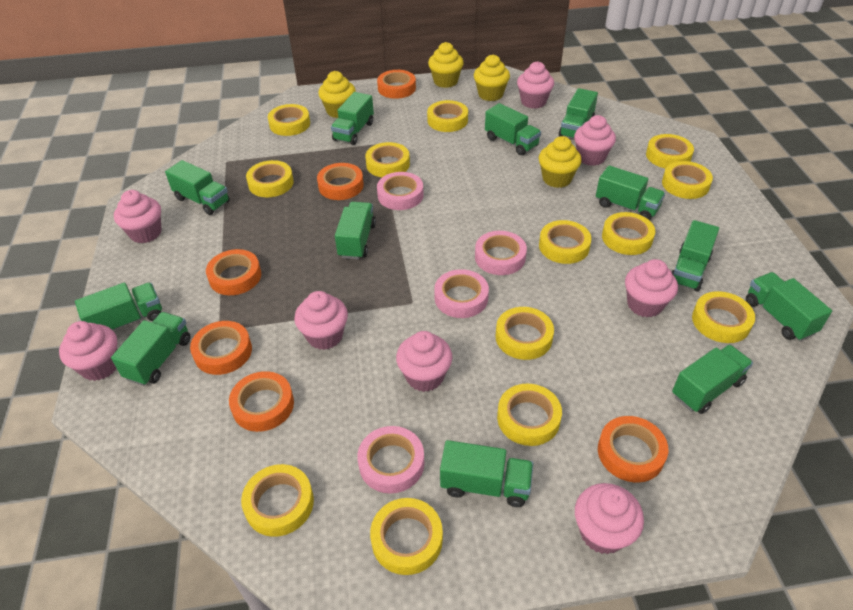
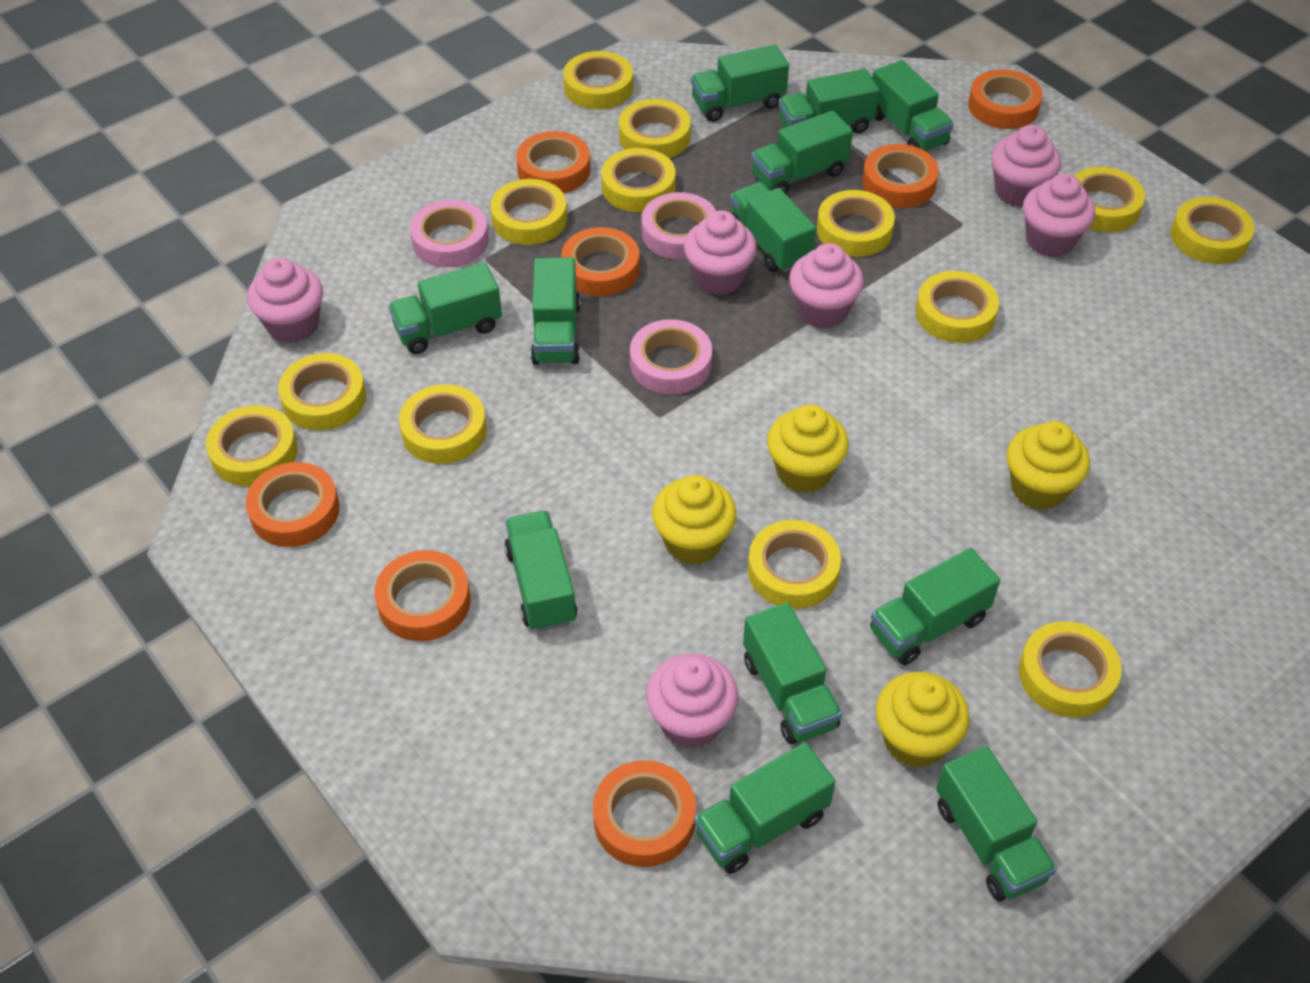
orange tape: 6 -> 7
pink cupcake: 8 -> 6
pink tape: 4 -> 3

